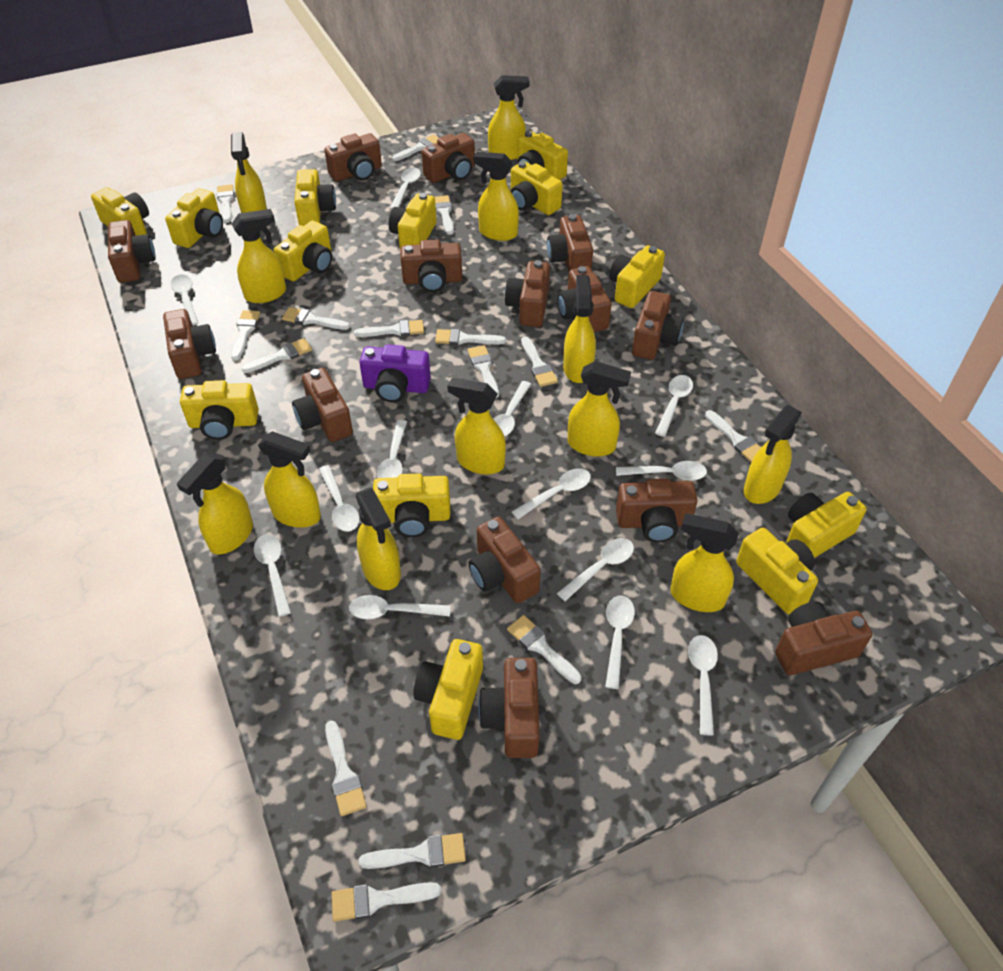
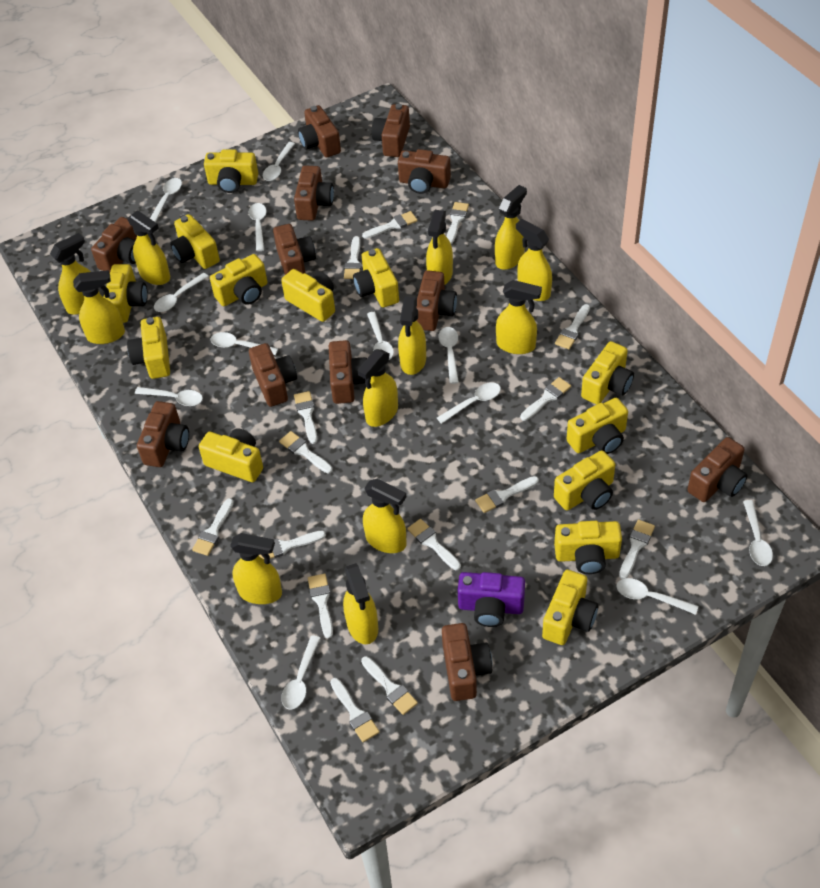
brown camera: 14 -> 12
white spoon: 13 -> 12

